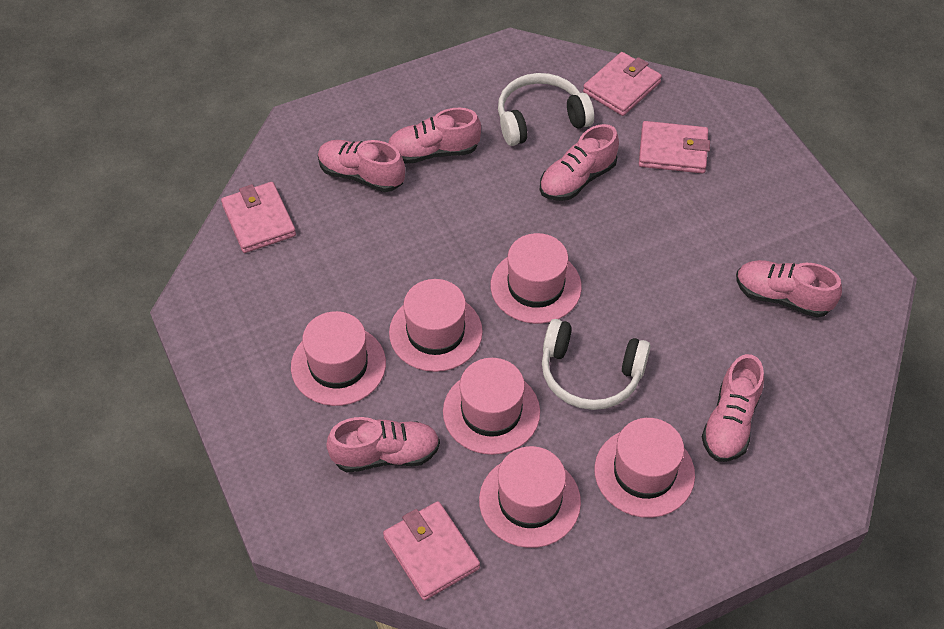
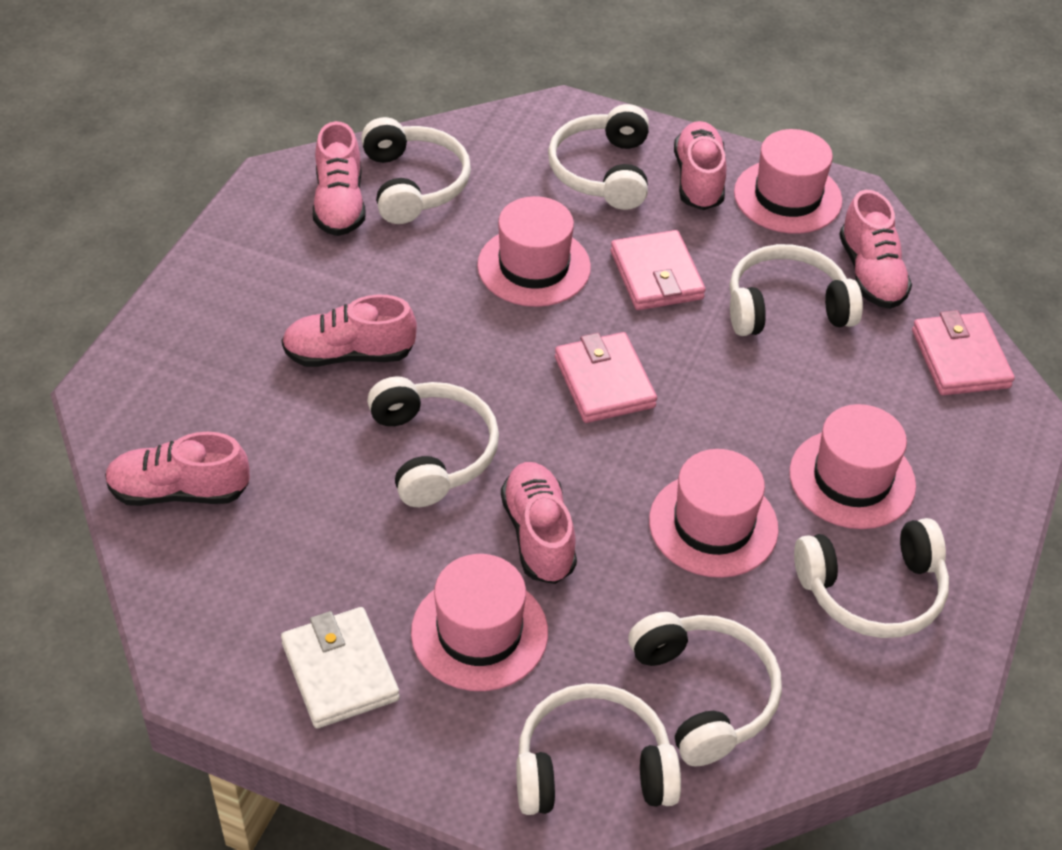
pink hat: 6 -> 5
pink wallet: 4 -> 3
white headphones: 2 -> 7
white wallet: 0 -> 1

